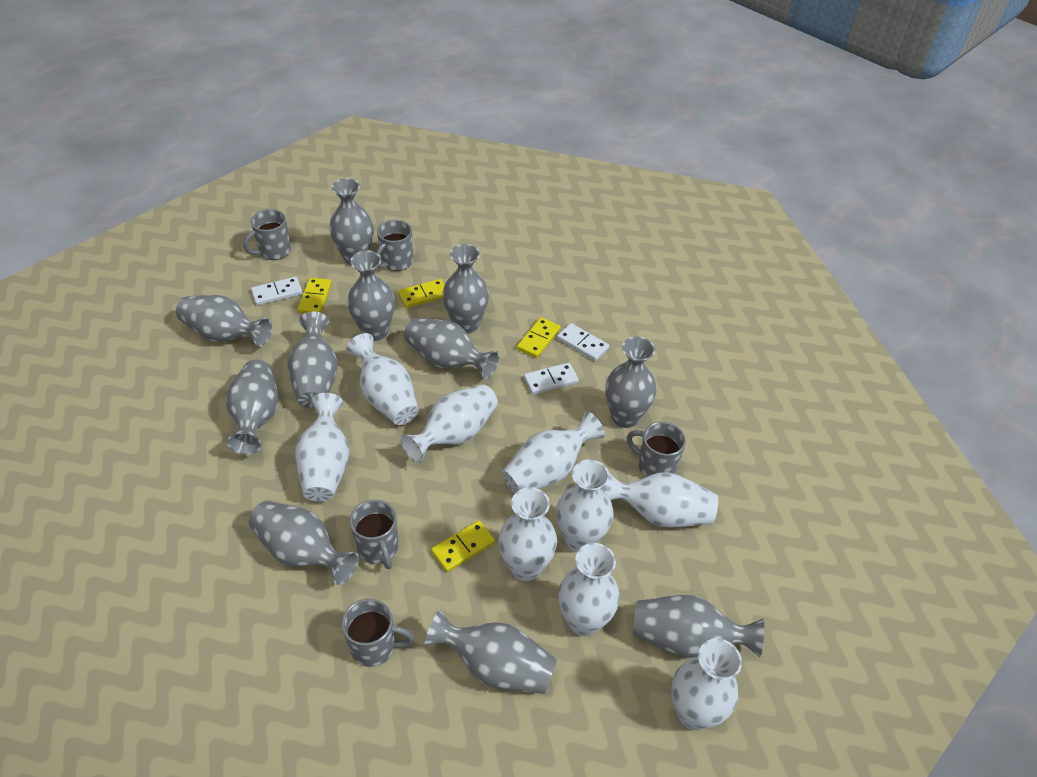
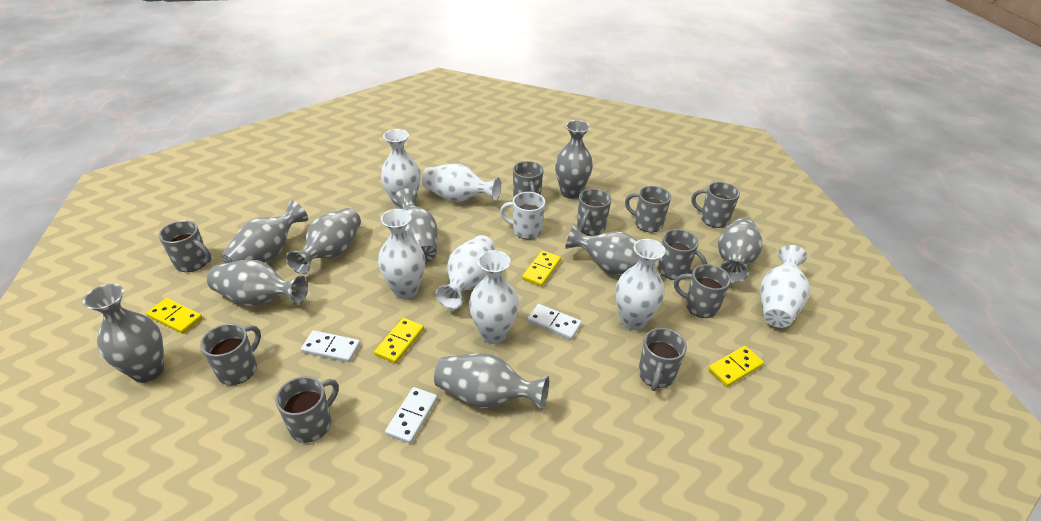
grey mug: 5 -> 10
grey vase: 11 -> 9
white mug: 0 -> 1
white vase: 9 -> 7

